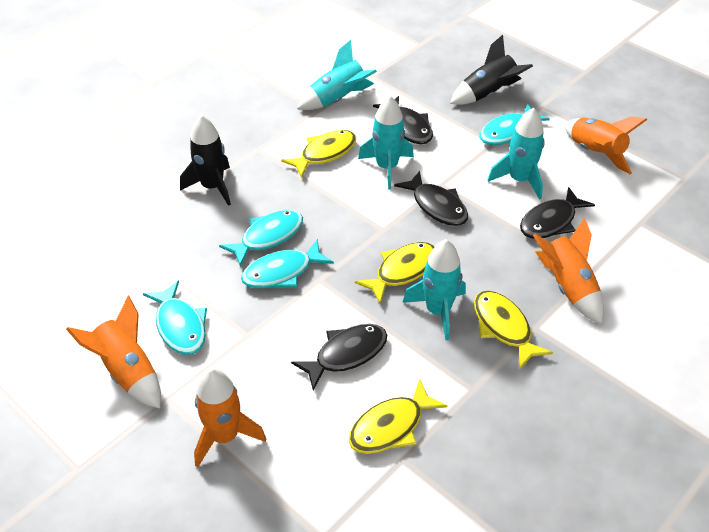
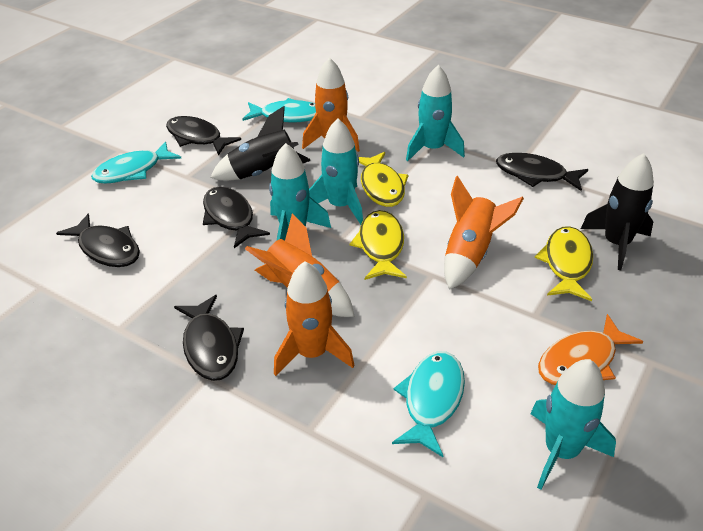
black fish: 4 -> 5
orange fish: 0 -> 1
turquoise fish: 4 -> 3
yellow fish: 4 -> 3

